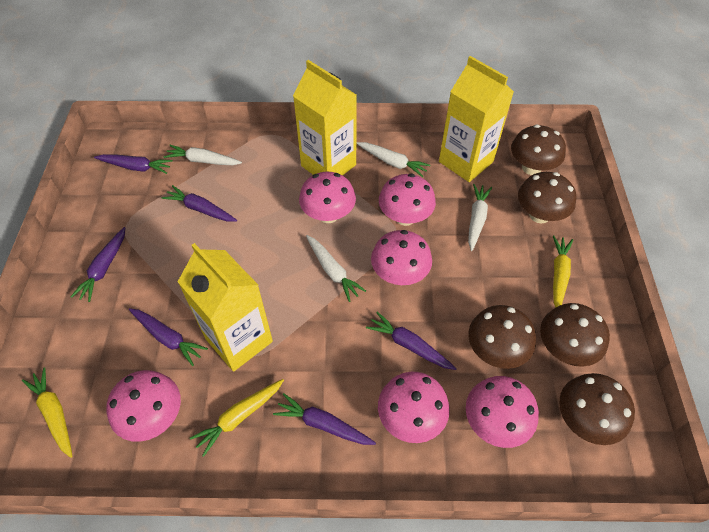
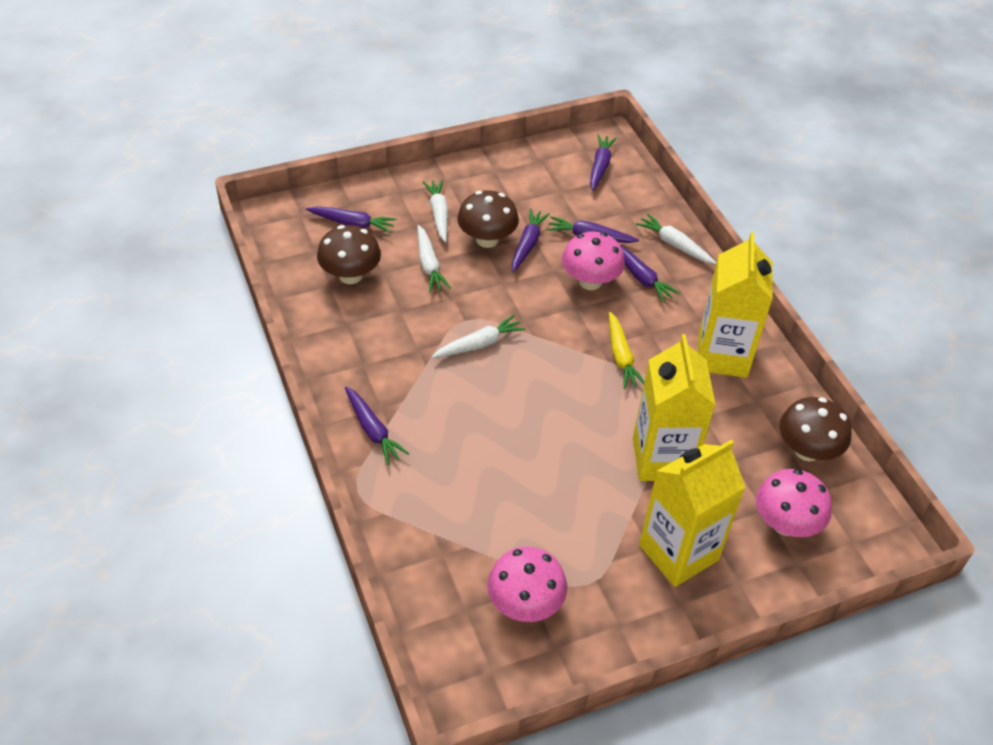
brown mushroom: 5 -> 3
pink mushroom: 6 -> 3
yellow carrot: 3 -> 1

